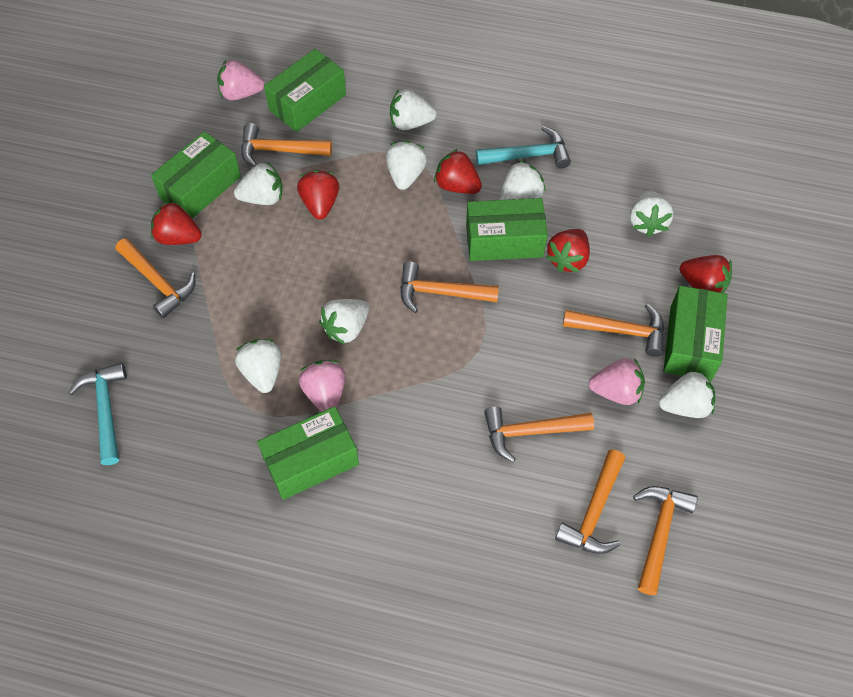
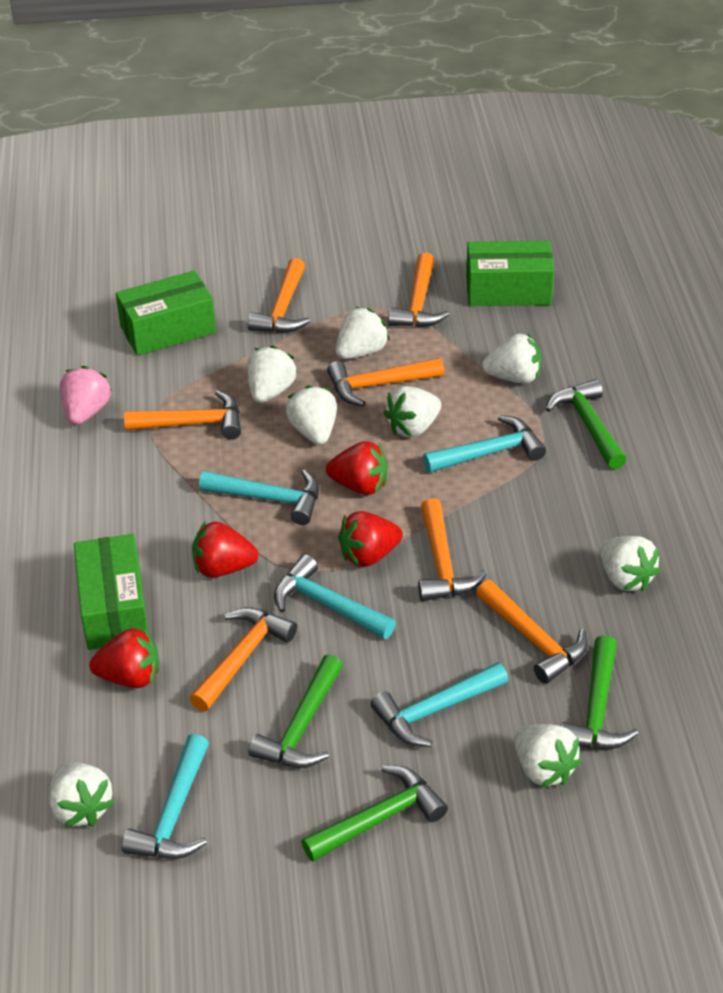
green box: 5 -> 3
green hammer: 0 -> 4
pink strawberry: 3 -> 1
red strawberry: 5 -> 4
turquoise hammer: 2 -> 5

